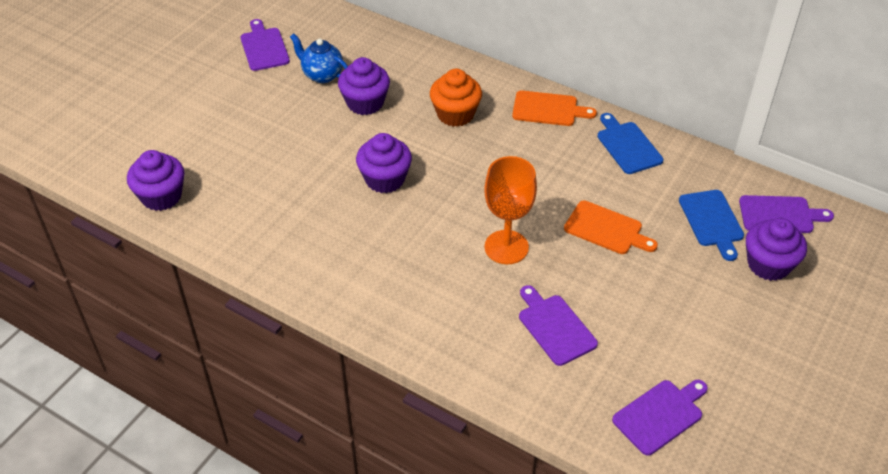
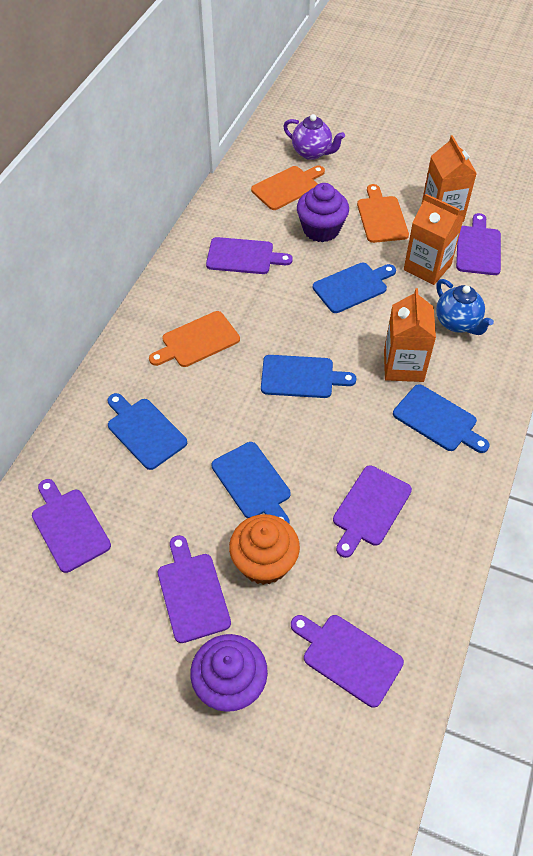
blue cutting board: 2 -> 5
orange carton: 0 -> 3
orange cutting board: 2 -> 3
orange goblet: 1 -> 0
purple cupcake: 4 -> 2
purple cutting board: 4 -> 6
purple teapot: 0 -> 1

